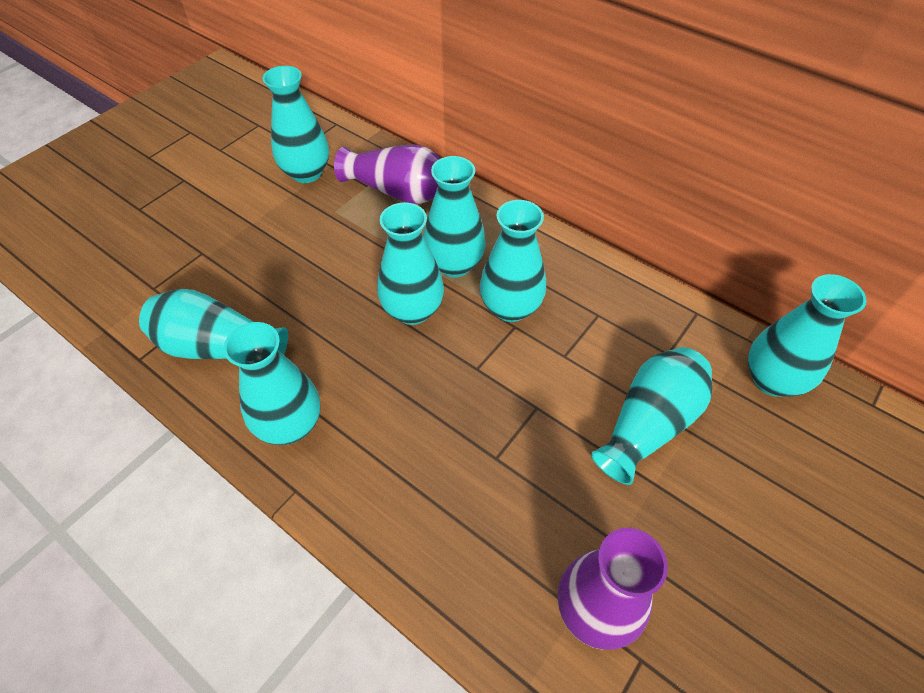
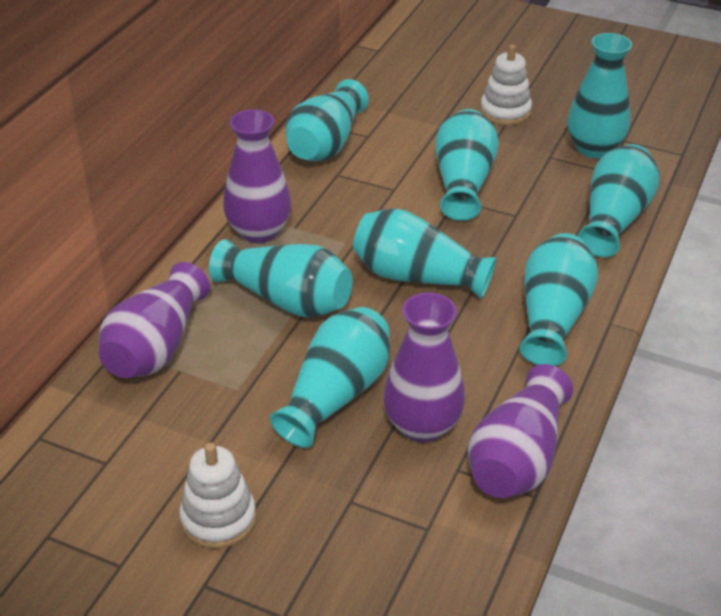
purple vase: 2 -> 4
white stacking toy: 0 -> 2

